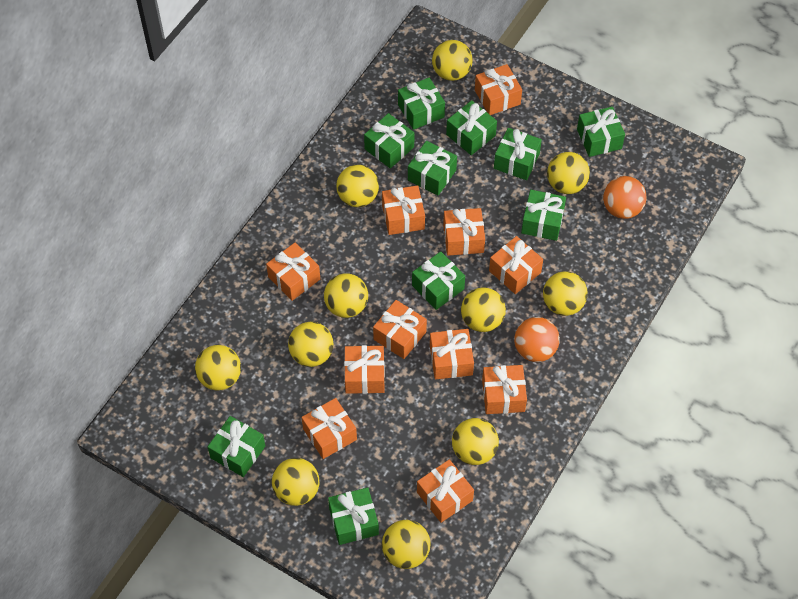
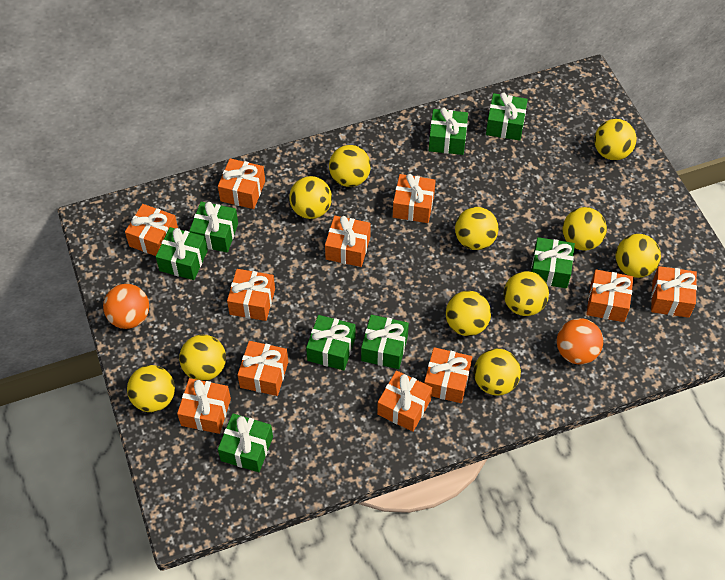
green gift: 10 -> 8

